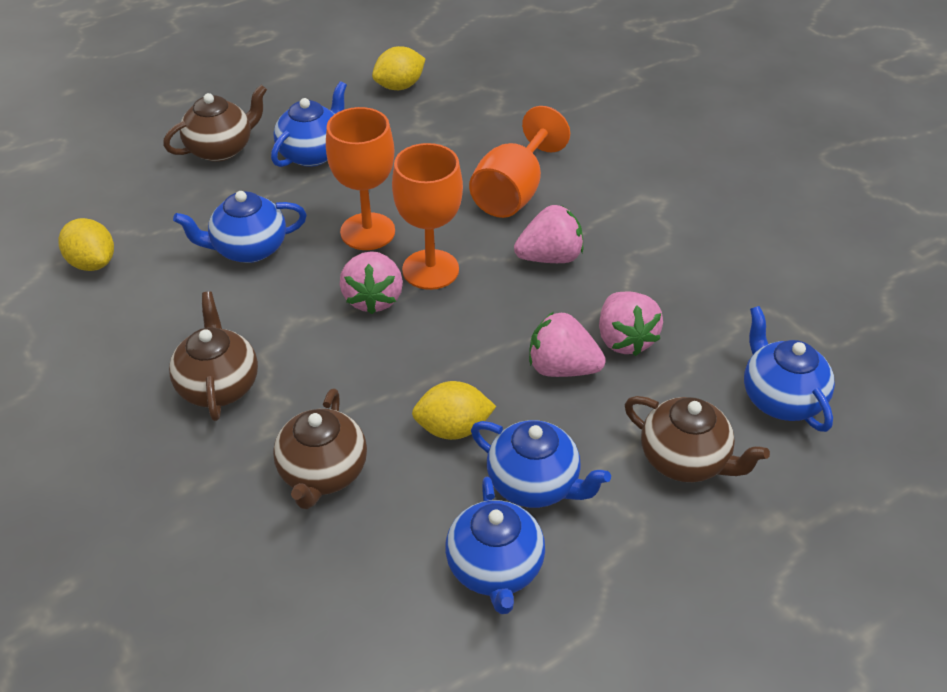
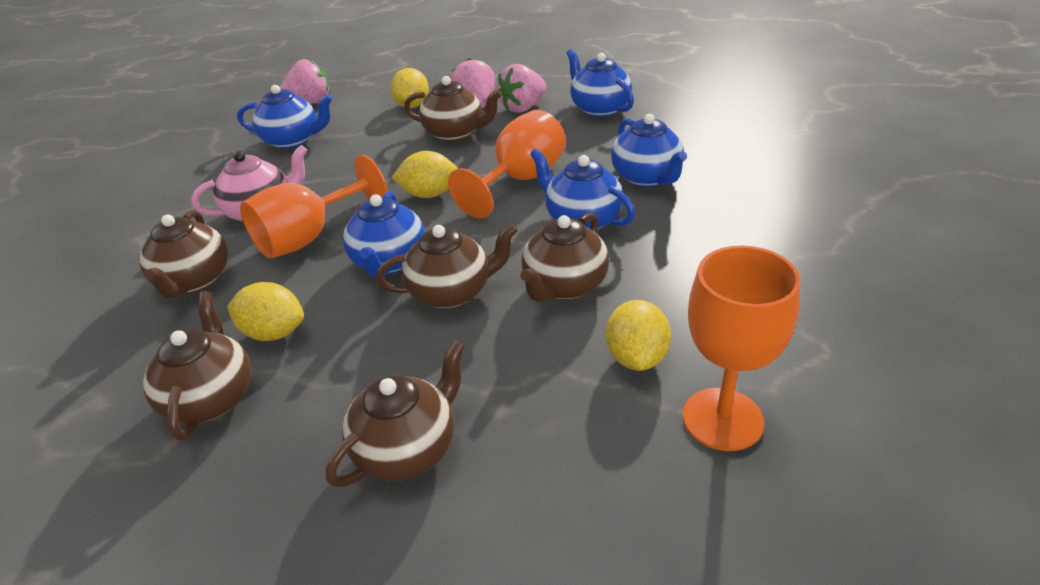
brown teapot: 4 -> 6
pink strawberry: 4 -> 3
pink teapot: 0 -> 1
yellow lemon: 3 -> 4

